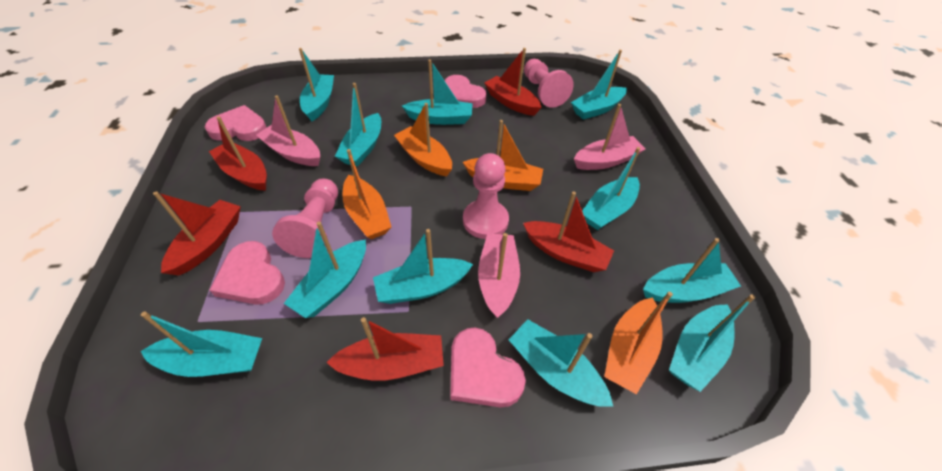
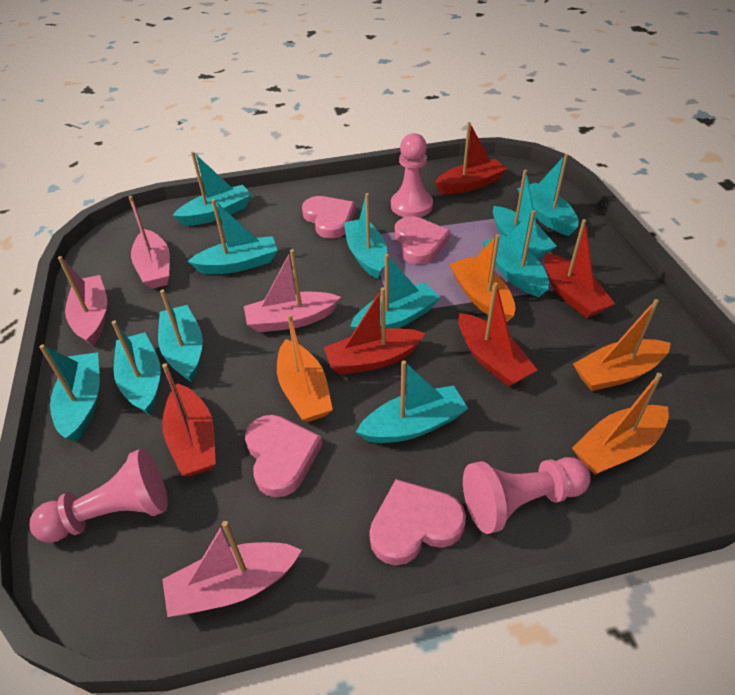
pink boat: 3 -> 4

